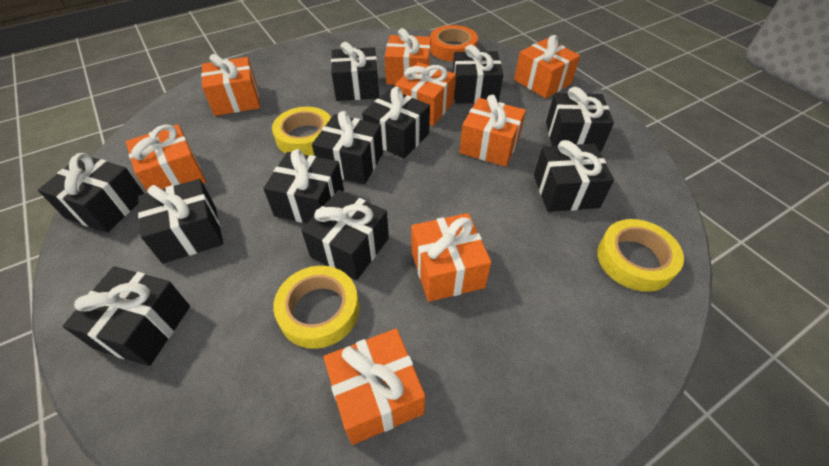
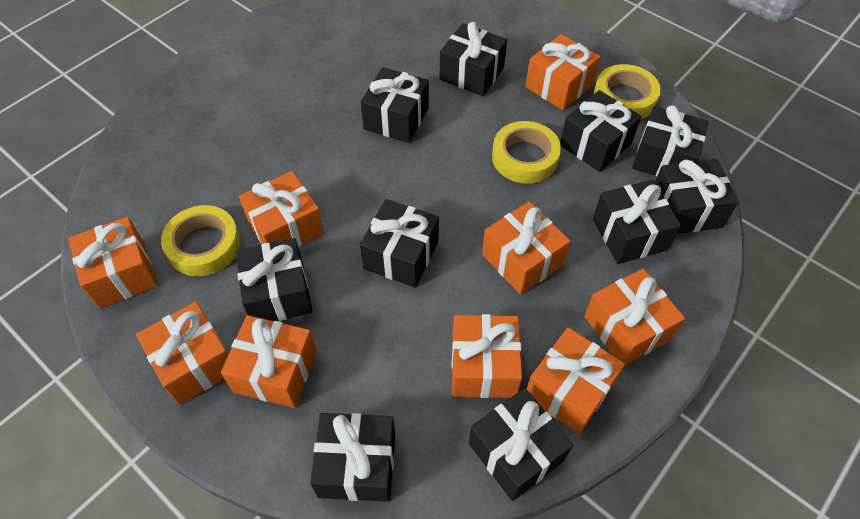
black gift: 11 -> 10
orange gift: 8 -> 9
orange tape: 1 -> 0

